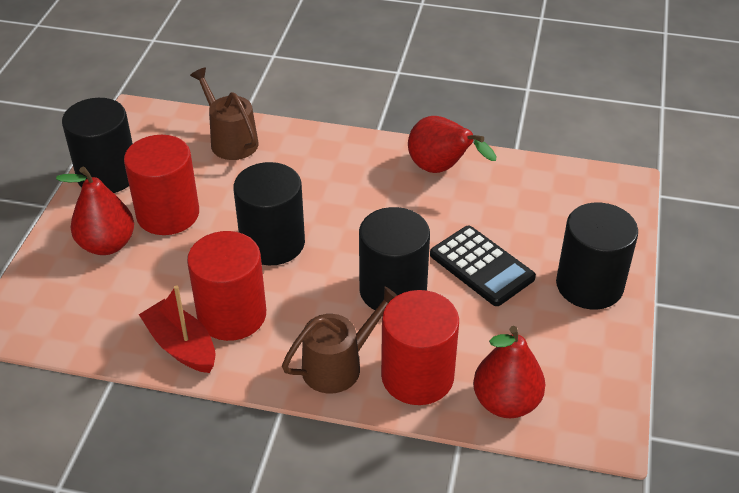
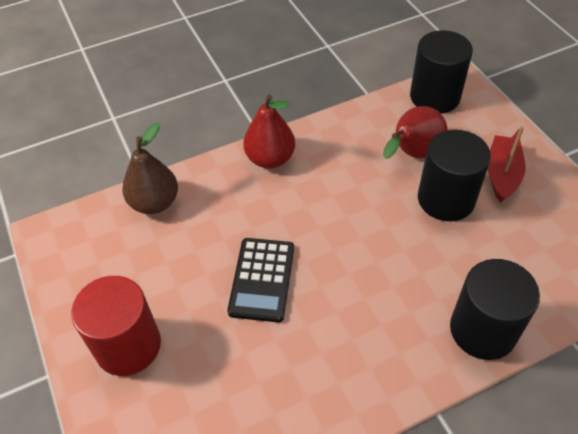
black cylinder: 4 -> 3
brown pear: 0 -> 1
brown watering can: 2 -> 0
red cylinder: 3 -> 1
red pear: 3 -> 2

